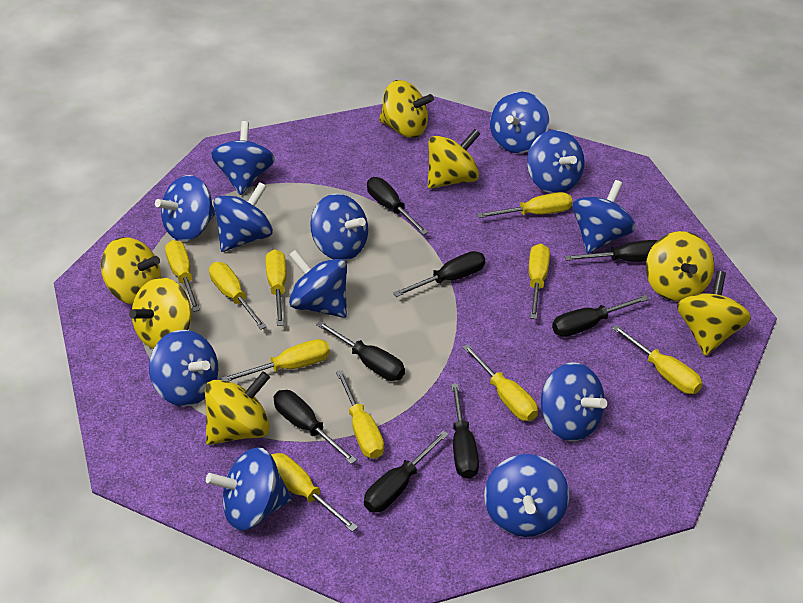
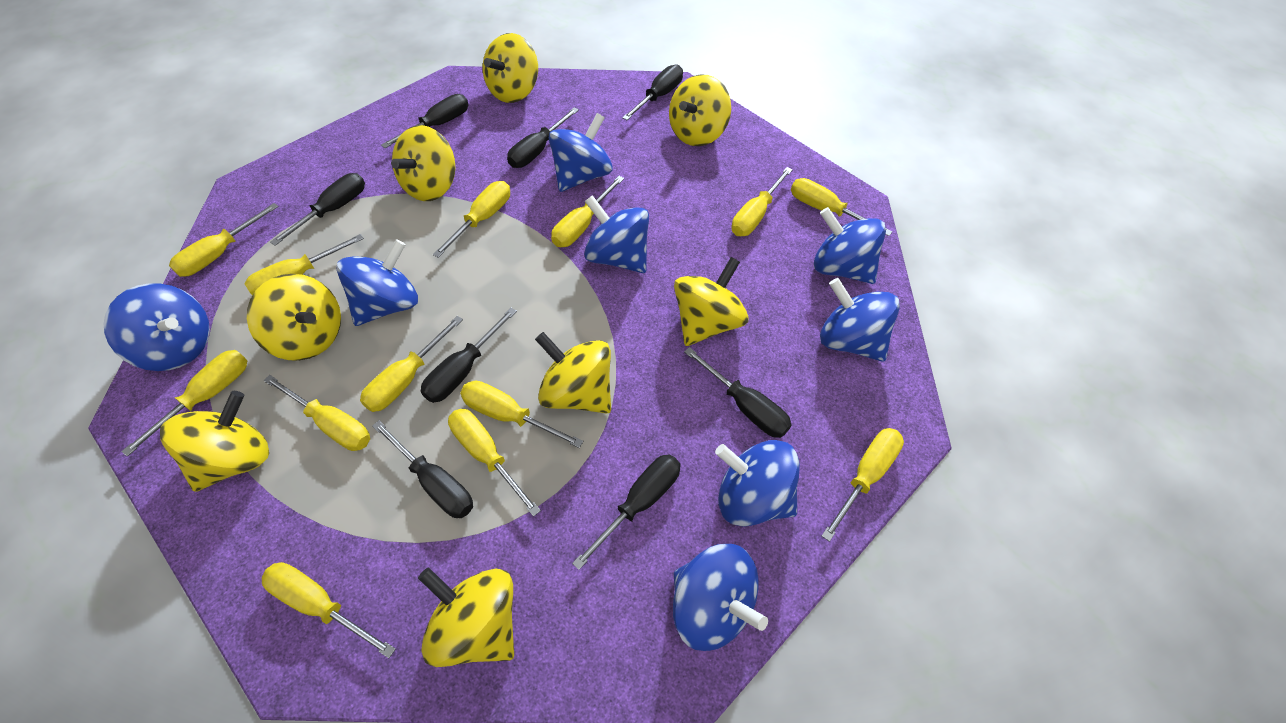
blue spinning top: 12 -> 8
yellow screwdriver: 10 -> 13
yellow spinning top: 7 -> 8

